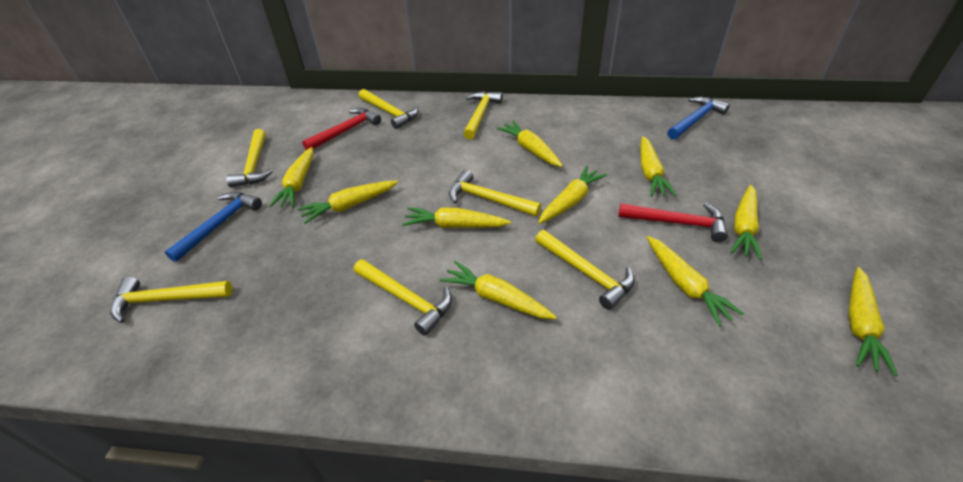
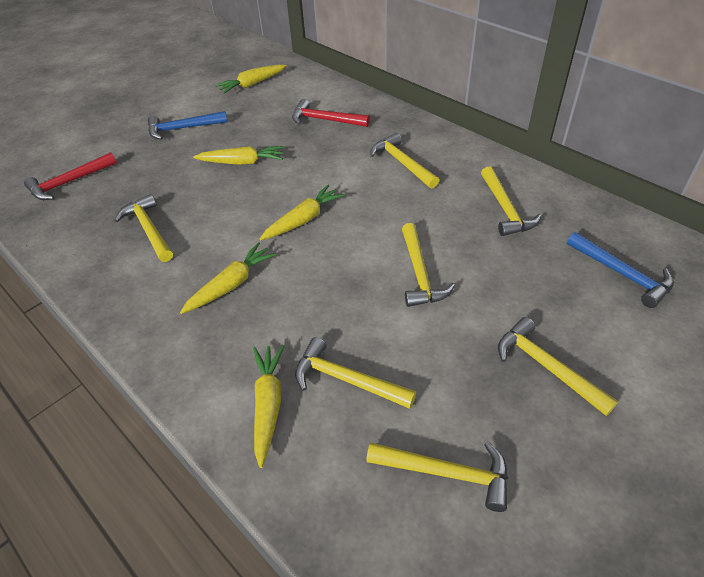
yellow carrot: 10 -> 5

